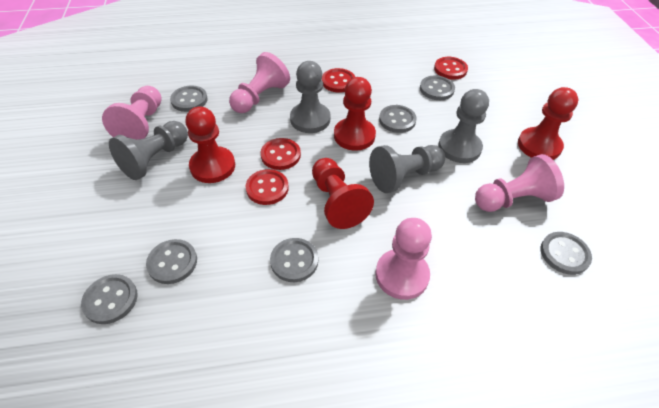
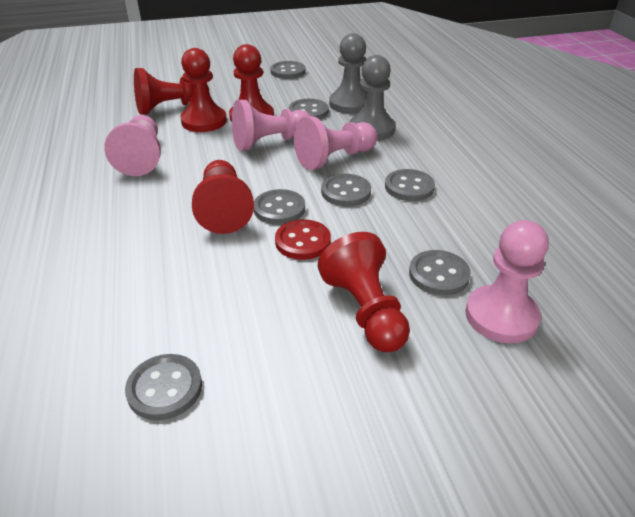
grey pawn: 4 -> 2
red button: 4 -> 1
red pawn: 4 -> 5

